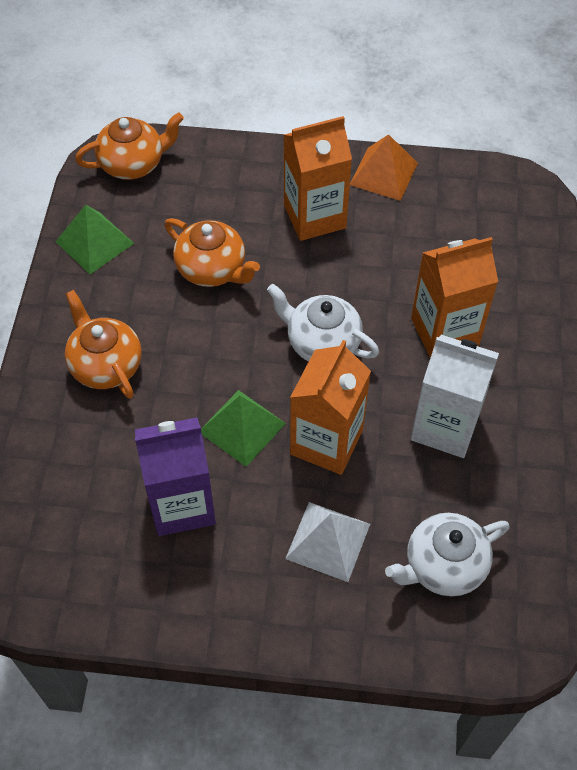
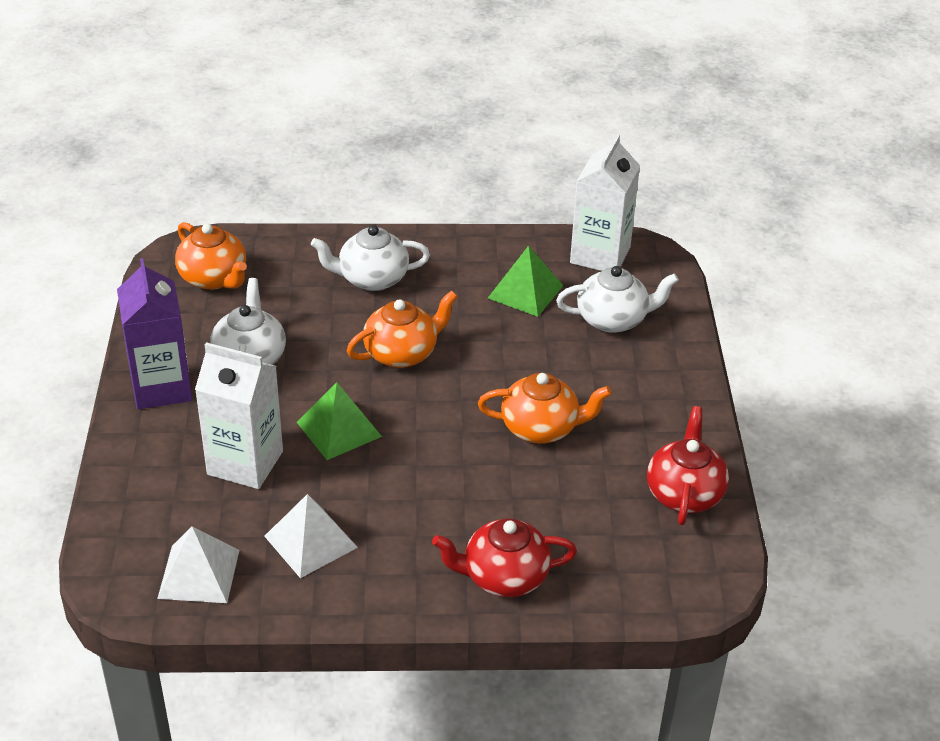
orange carton: 3 -> 0
orange pyramid: 1 -> 0
red teapot: 0 -> 2
white carton: 1 -> 2
white pyramid: 1 -> 2
white teapot: 2 -> 3

